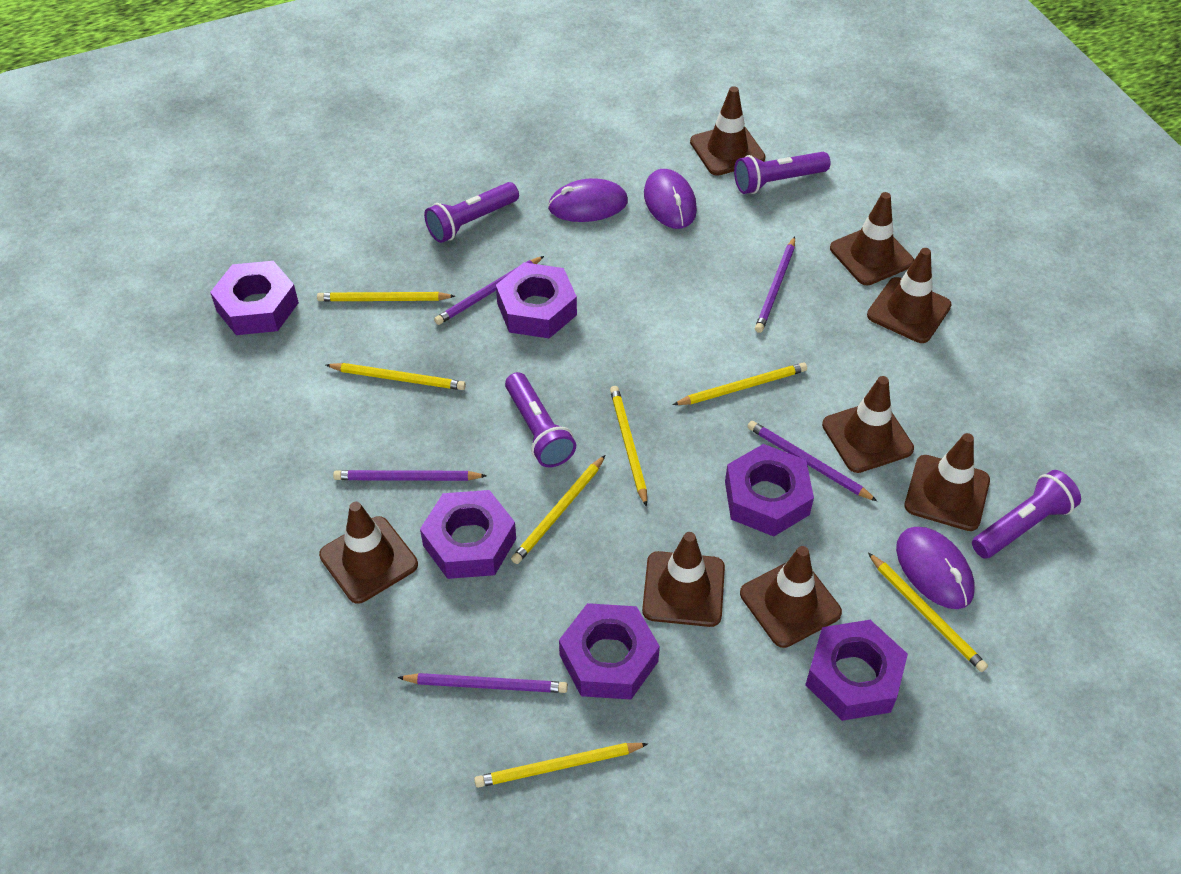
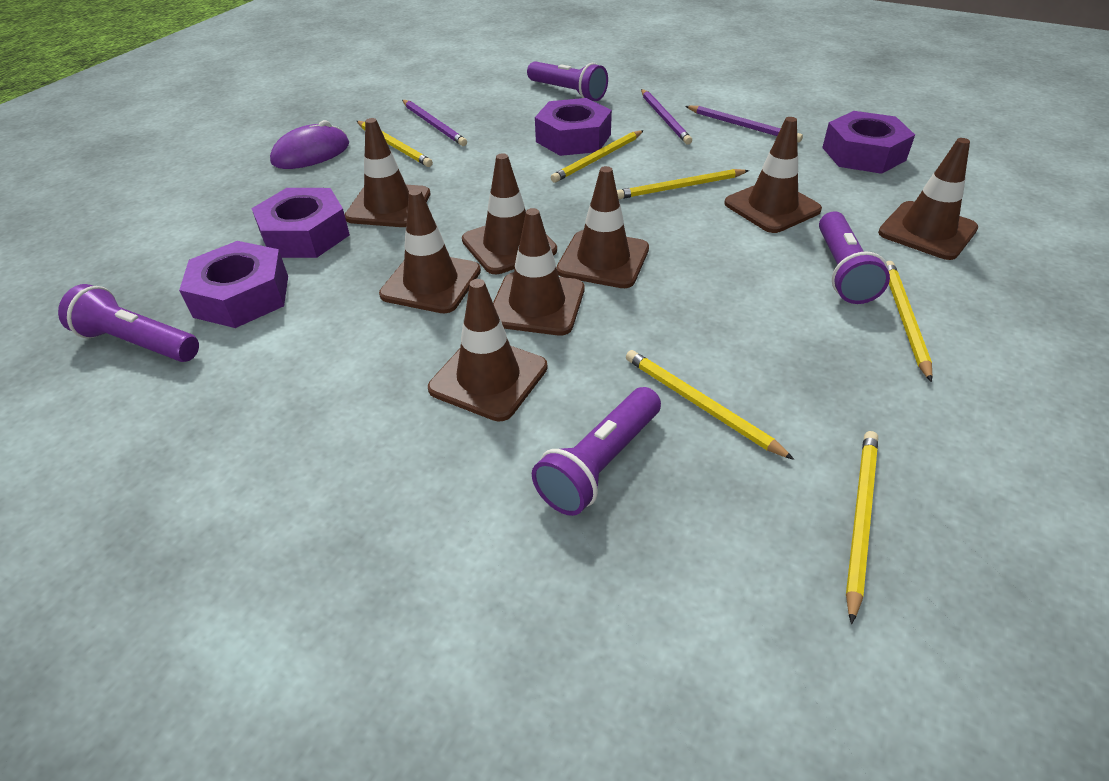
purple mouse: 3 -> 1
purple nut: 6 -> 4
purple pencil: 5 -> 3
yellow pencil: 7 -> 6

